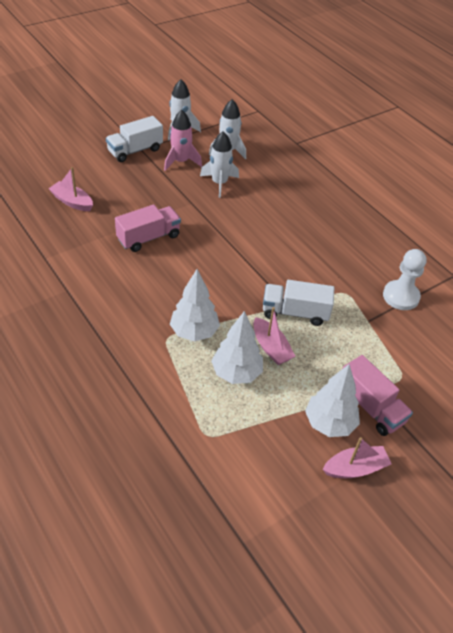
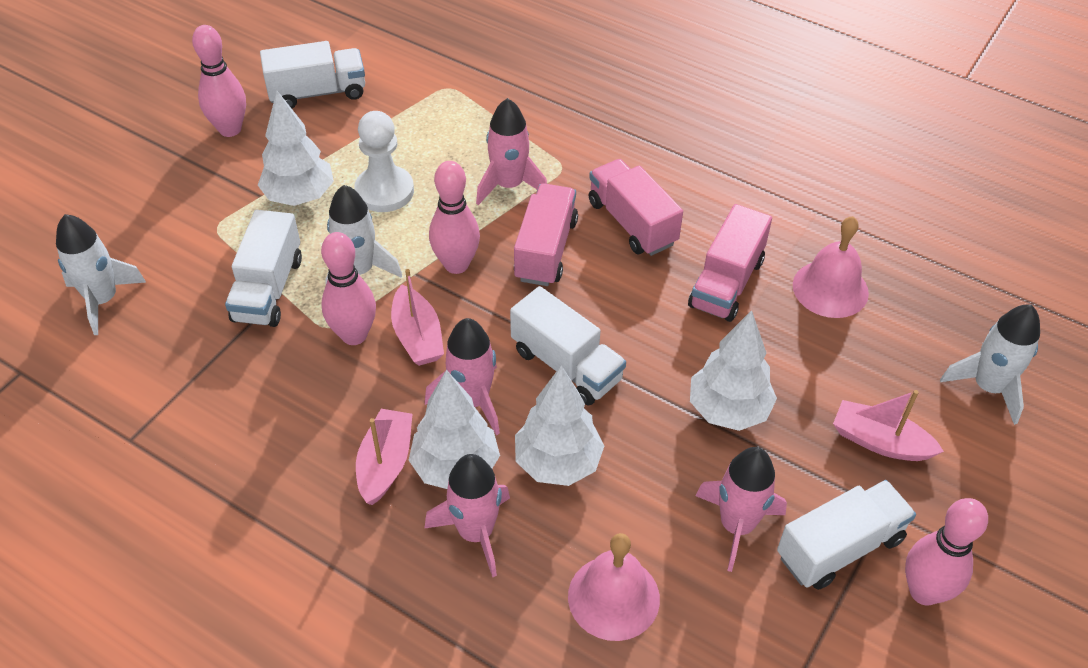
pink bell: 0 -> 2
pink bowling pin: 0 -> 4
pink rocket: 1 -> 4
pink truck: 2 -> 3
white tree: 3 -> 4
white truck: 2 -> 4

